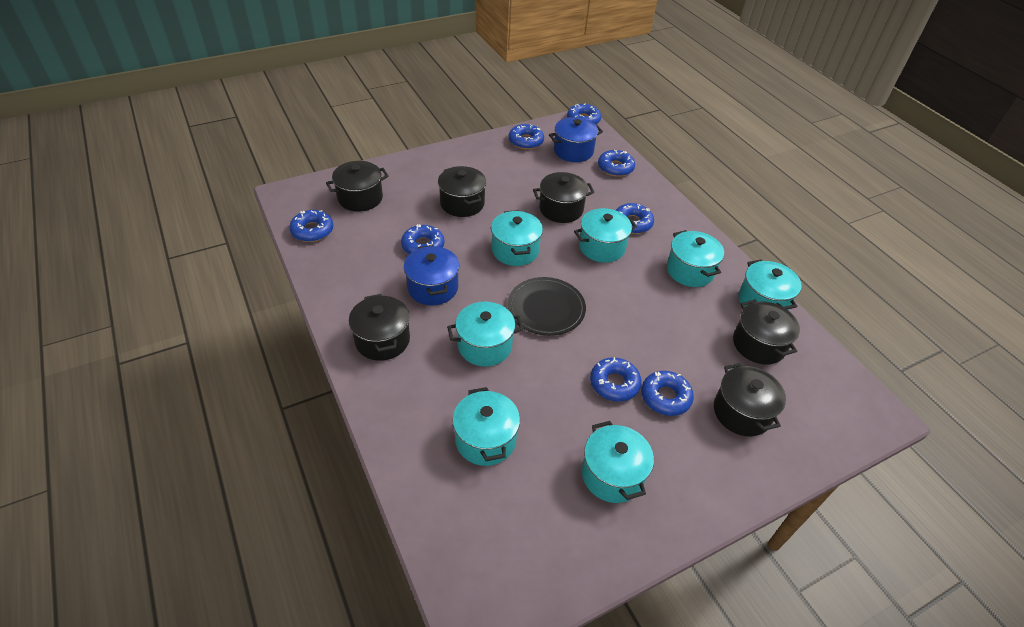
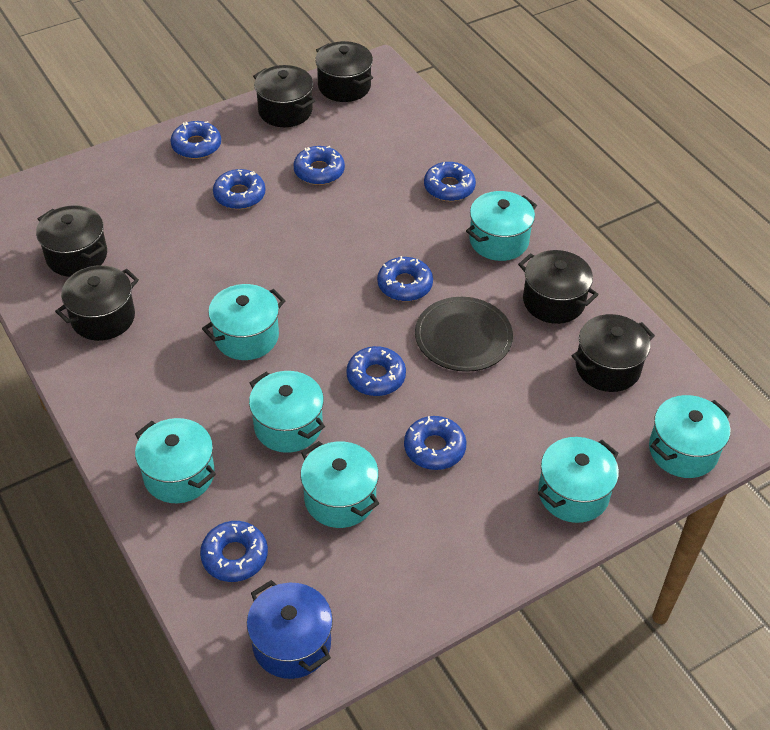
blue pot: 2 -> 1

